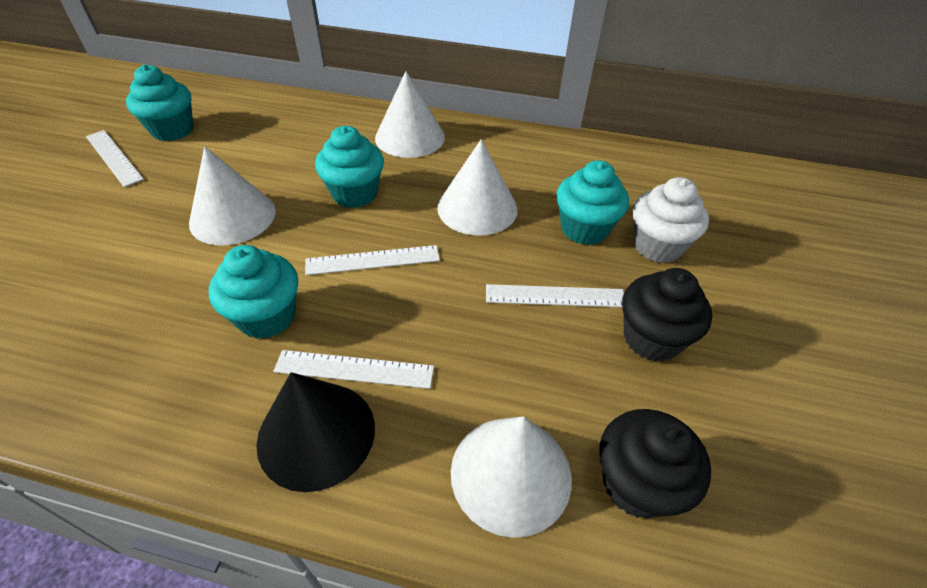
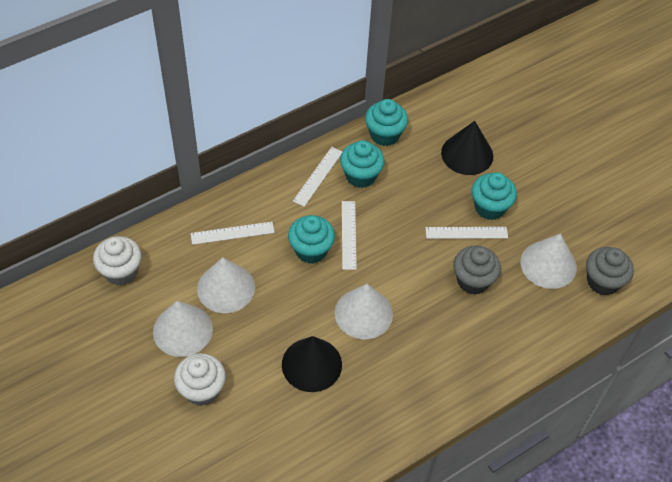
black cone: 1 -> 2
black cupcake: 2 -> 0
grey cupcake: 0 -> 2
white cupcake: 1 -> 2

